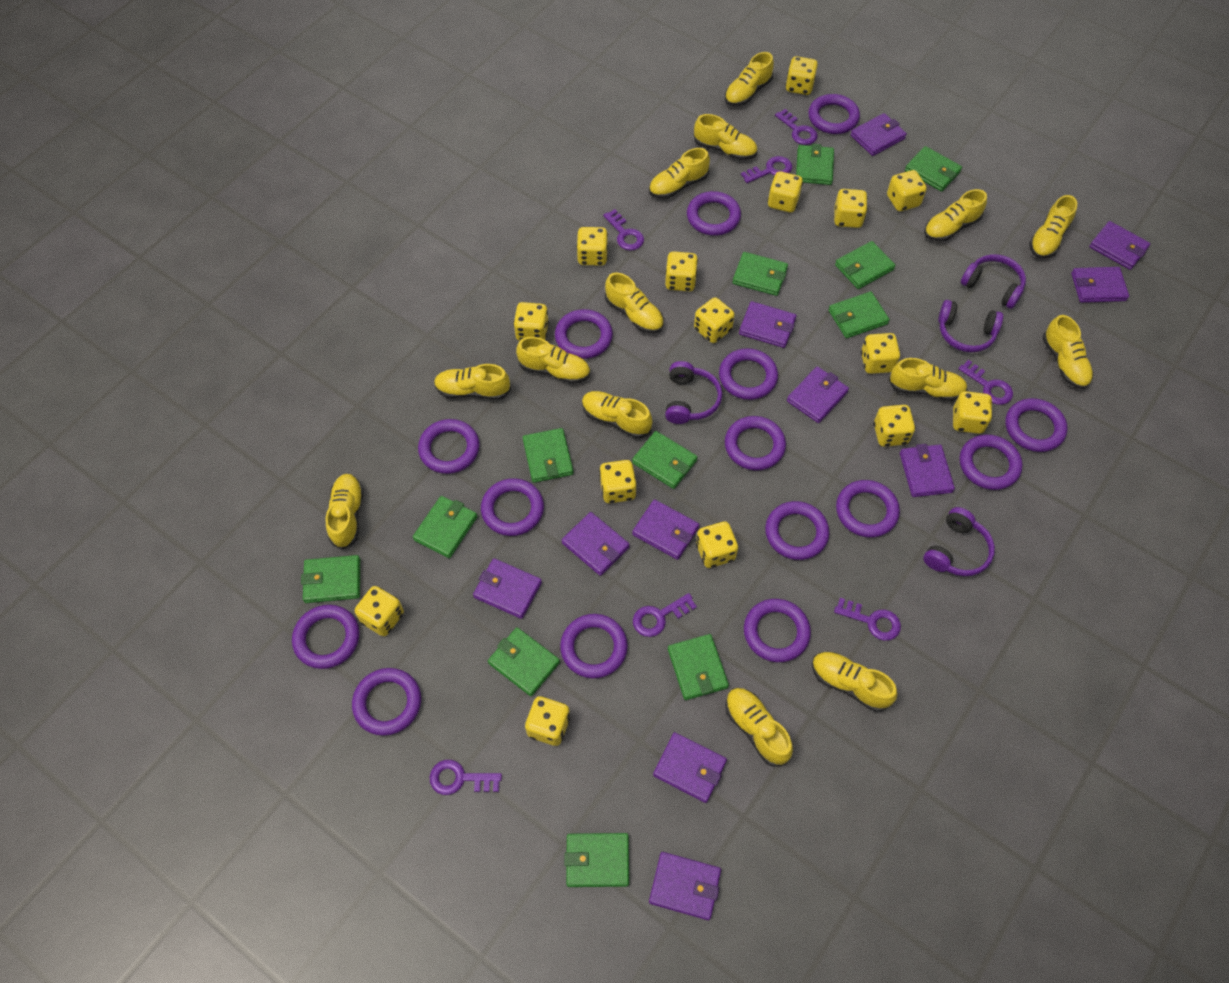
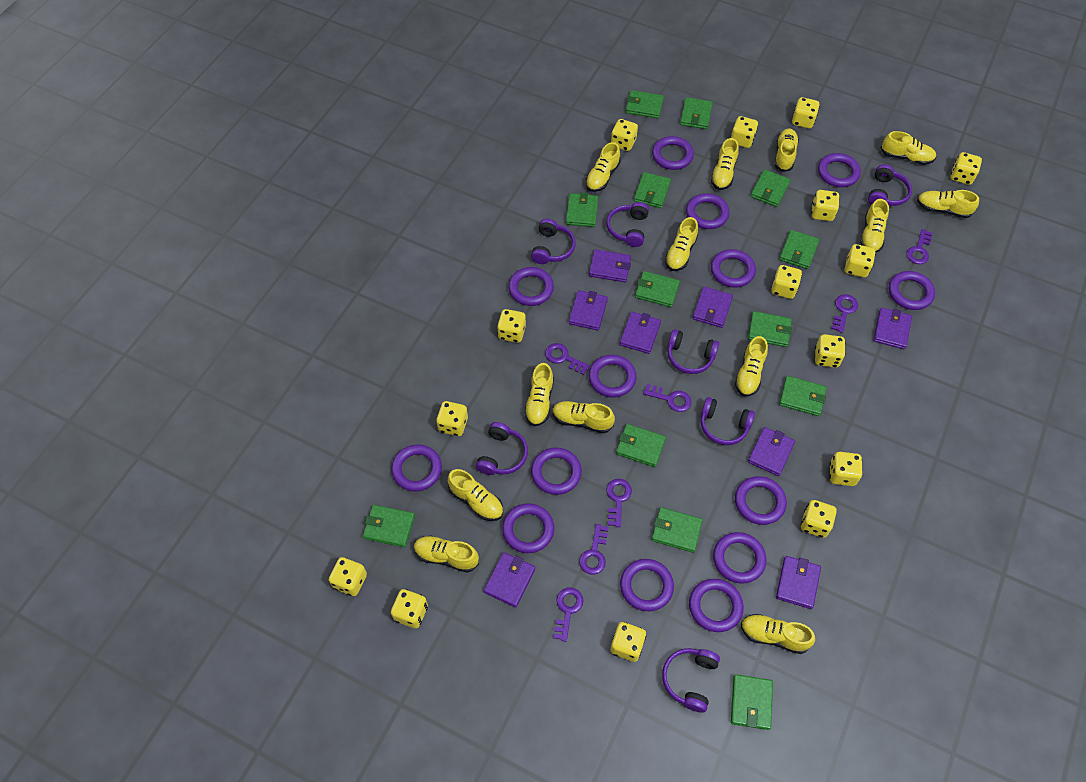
green wallet: 12 -> 13
purple headphones: 4 -> 7
purple ring: 15 -> 14
purple wallet: 11 -> 8
yellow shoe: 14 -> 13

